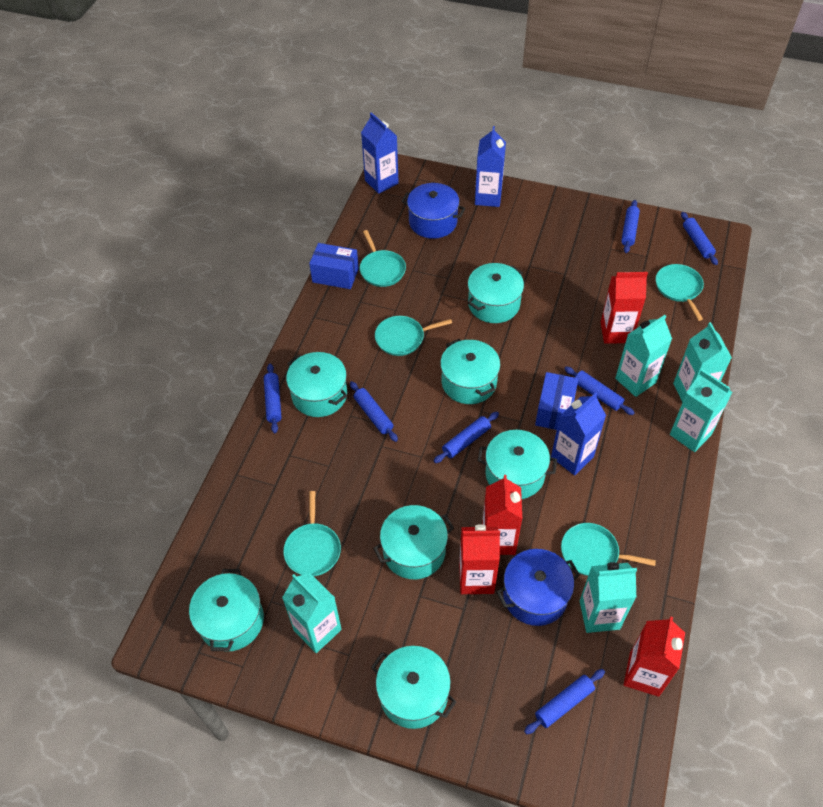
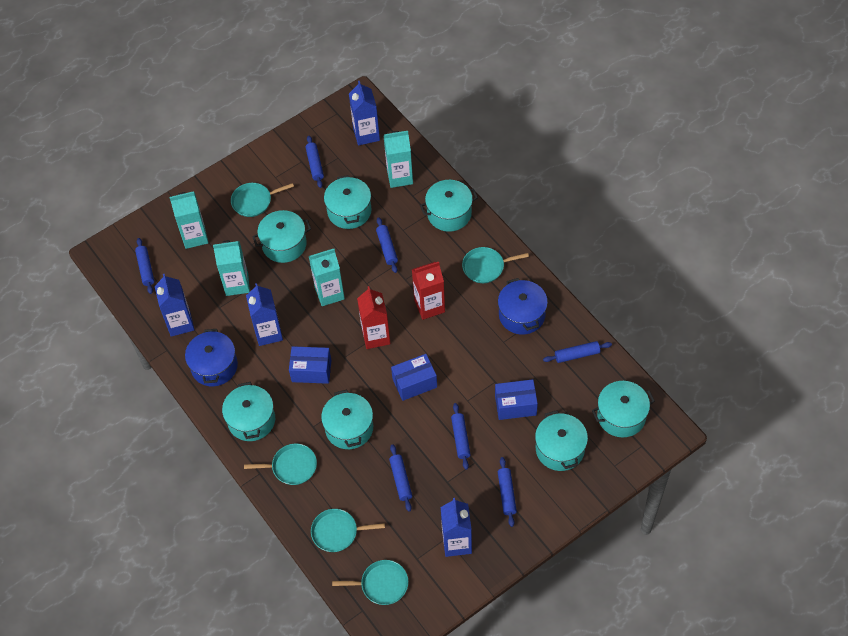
blue box: 2 -> 3
blue carton: 3 -> 4
red carton: 4 -> 2
turquoise carton: 5 -> 4

